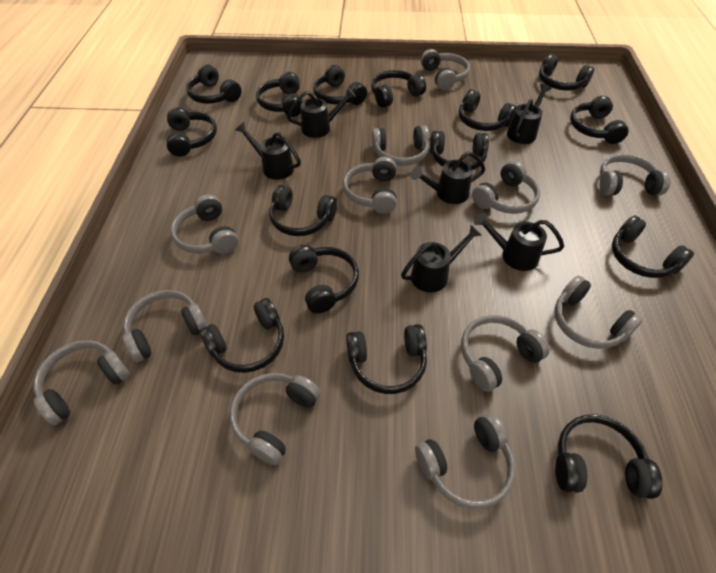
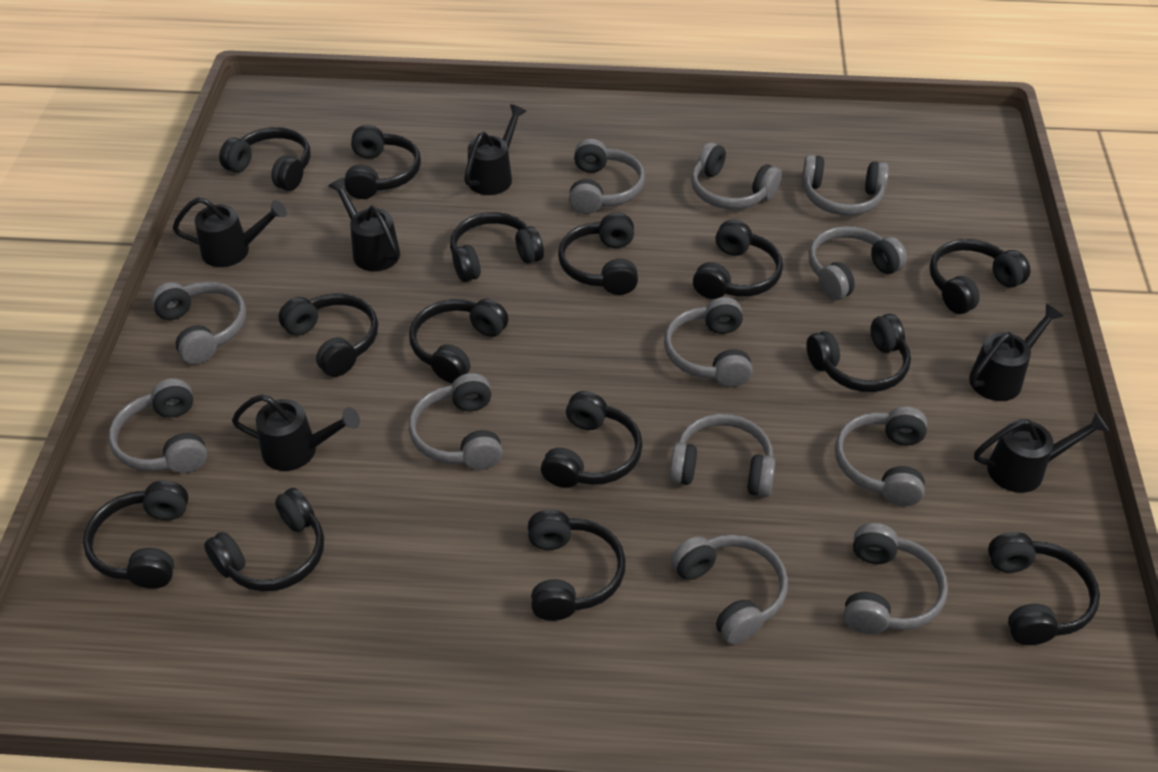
black headphones: 15 -> 14

